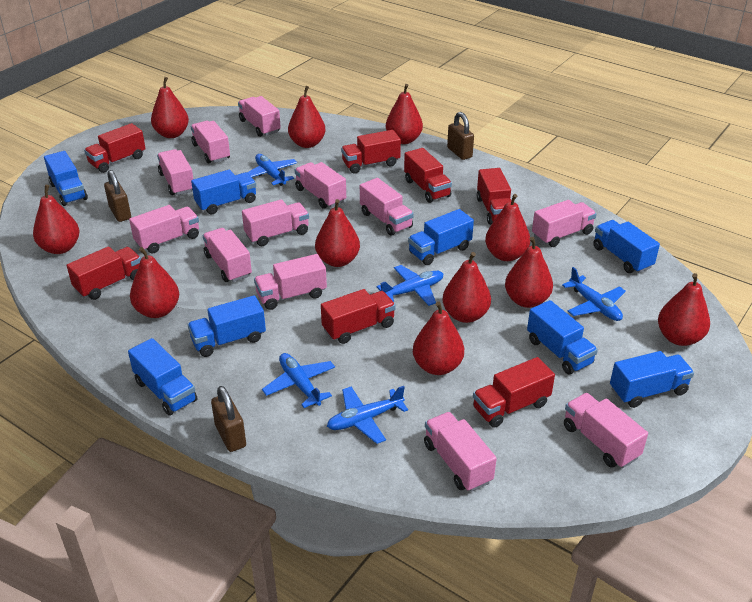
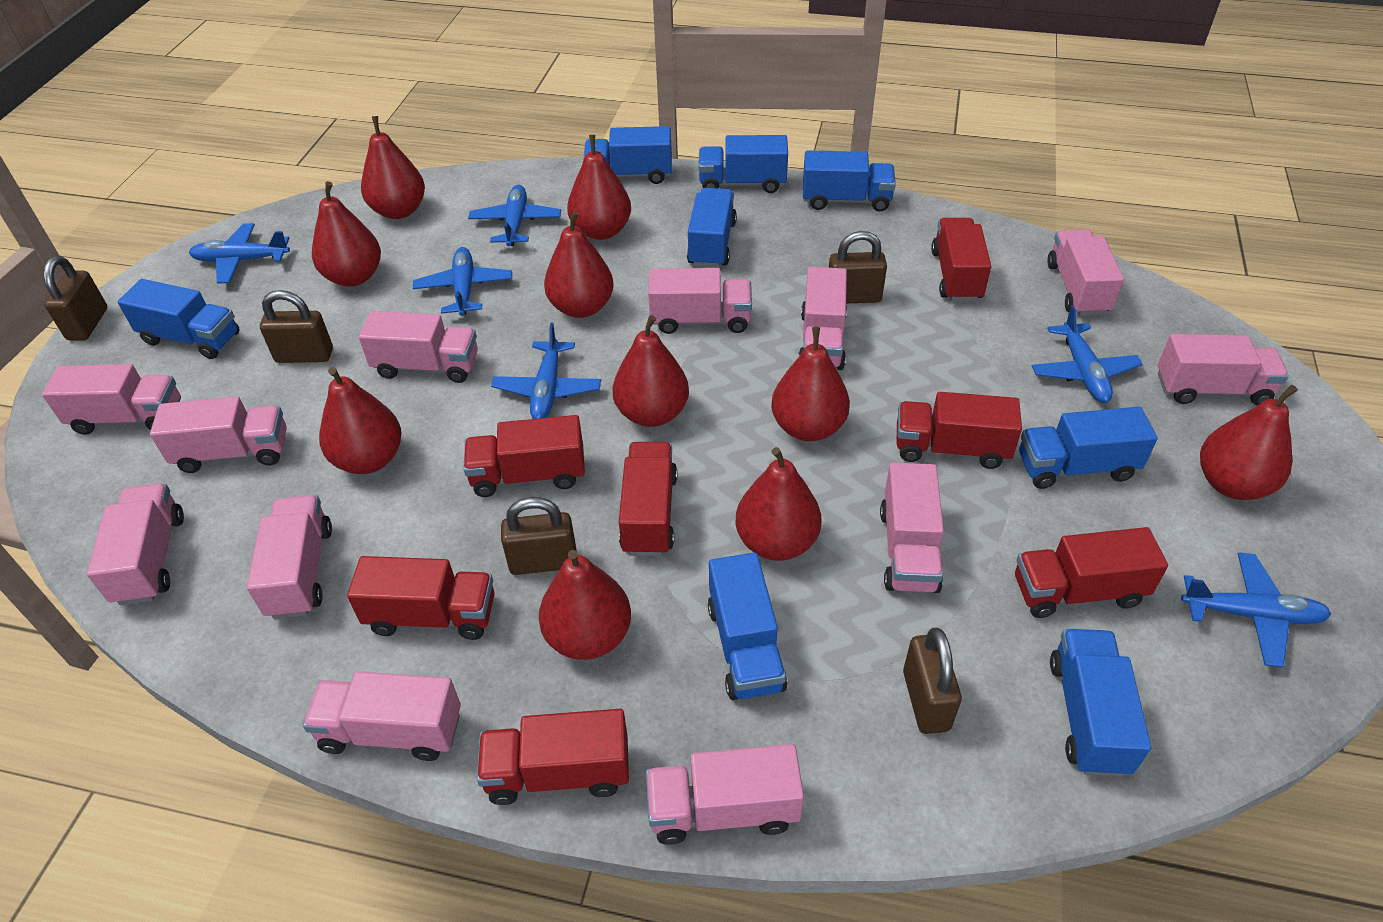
blue plane: 5 -> 6
brown padlock: 3 -> 5
red pear: 11 -> 10

